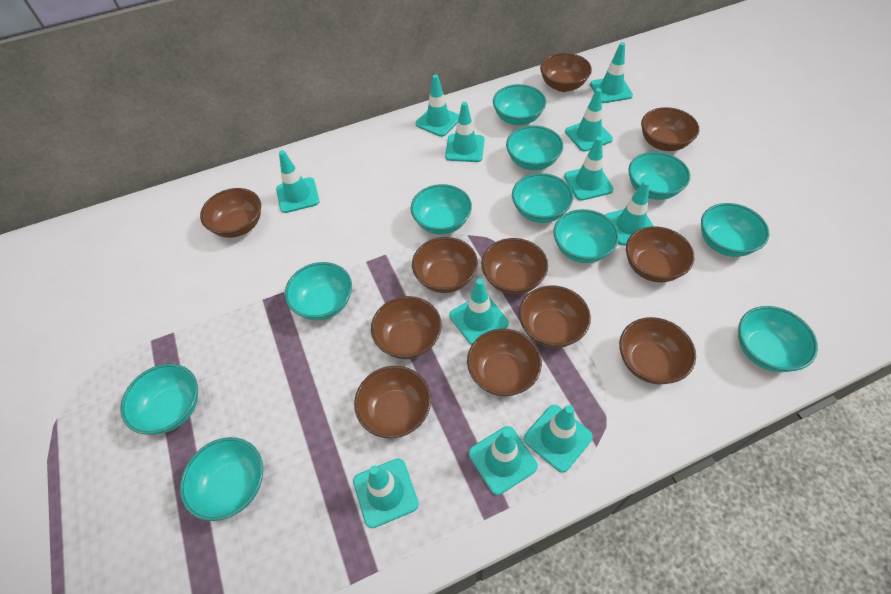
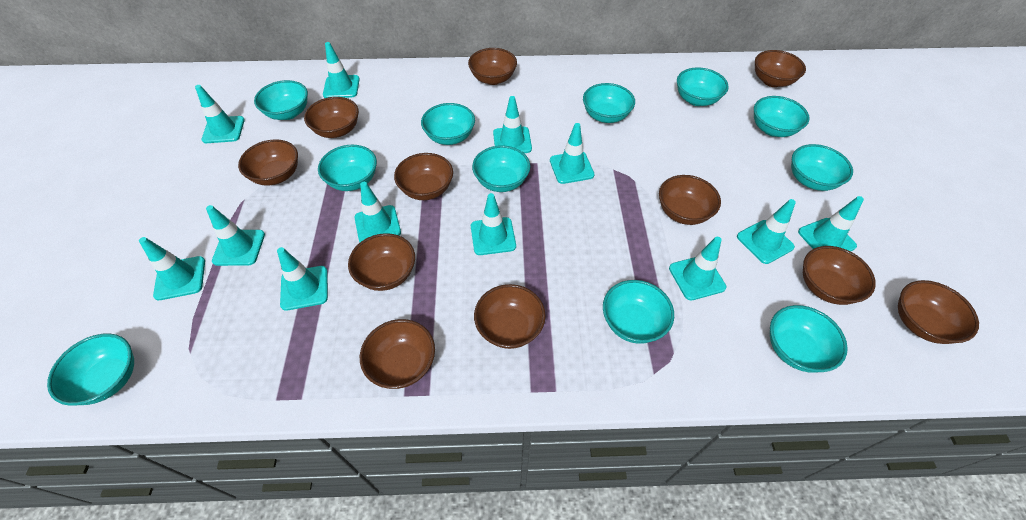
turquoise traffic cone: 11 -> 12

